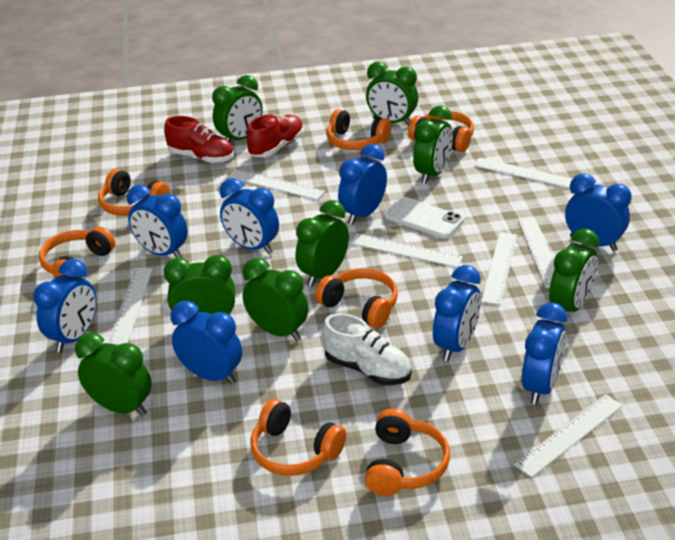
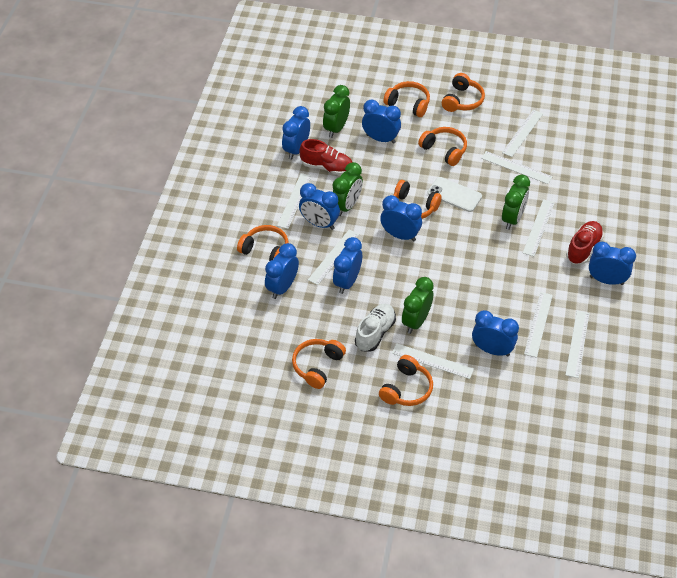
green clock: 8 -> 4
white ruler: 7 -> 8

